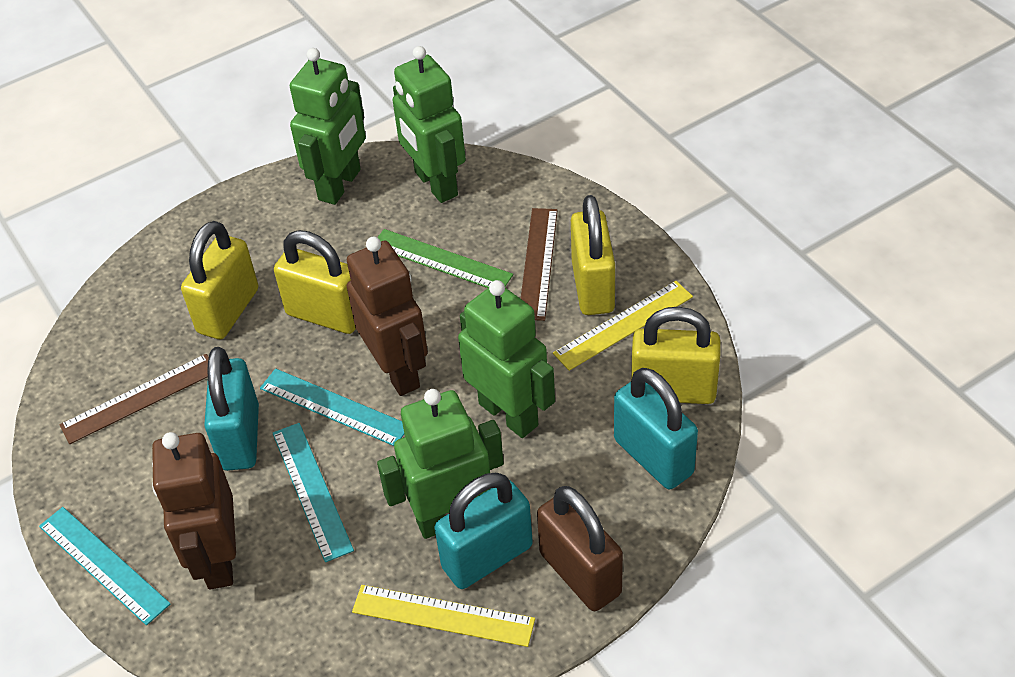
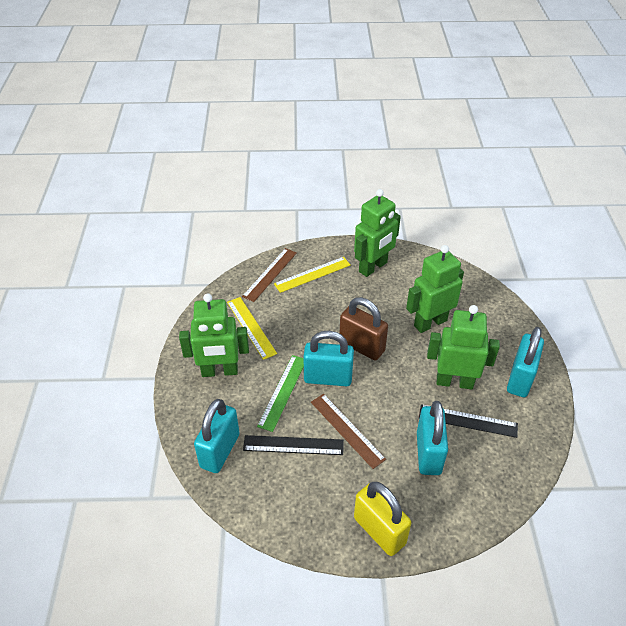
black ruler: 0 -> 2
brown robot: 2 -> 0
turquoise padlock: 3 -> 4
turquoise ruler: 3 -> 0
yellow padlock: 4 -> 1

